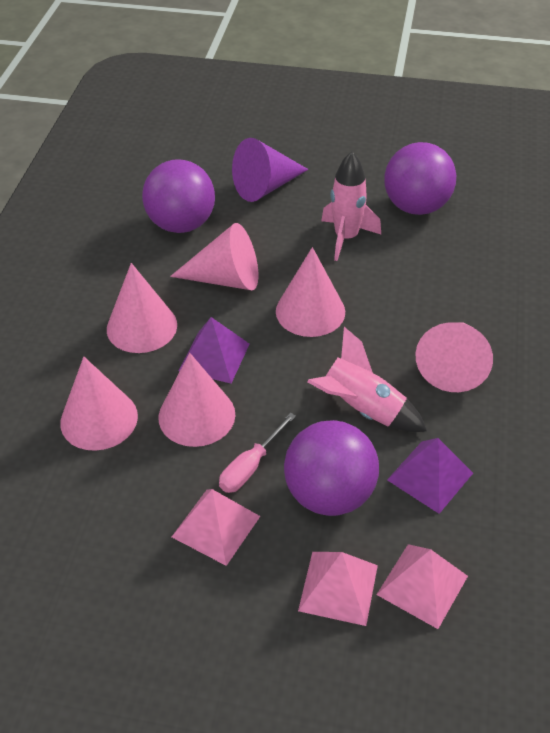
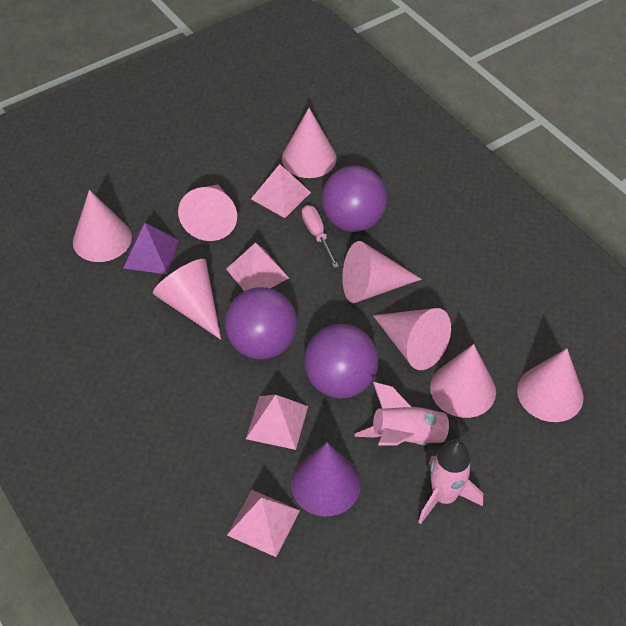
pink cone: 6 -> 8
pink pyramid: 3 -> 4
purple pyramid: 2 -> 1

